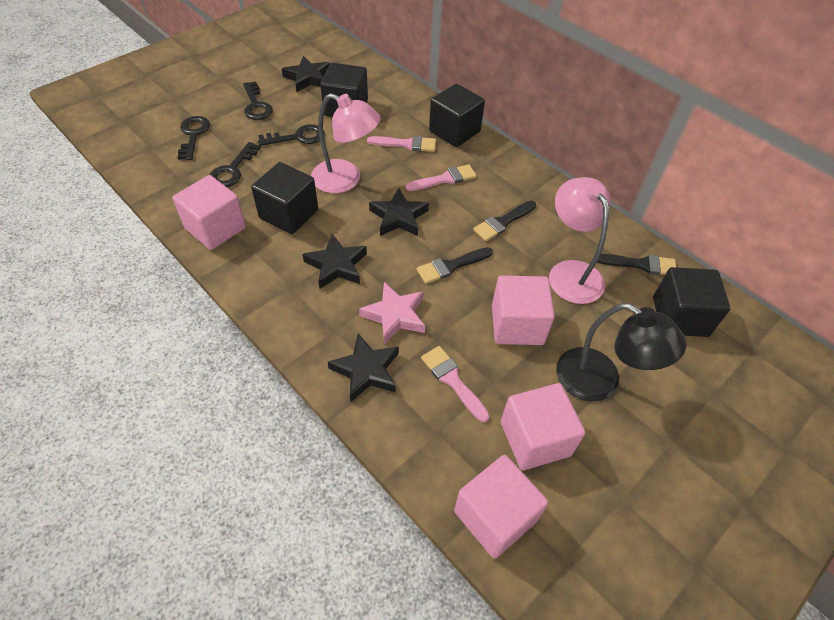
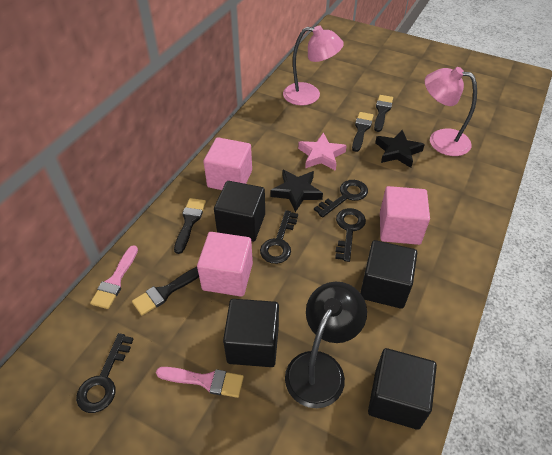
black brush: 3 -> 4
black star: 4 -> 2
pink brush: 3 -> 2
pink cube: 4 -> 3

